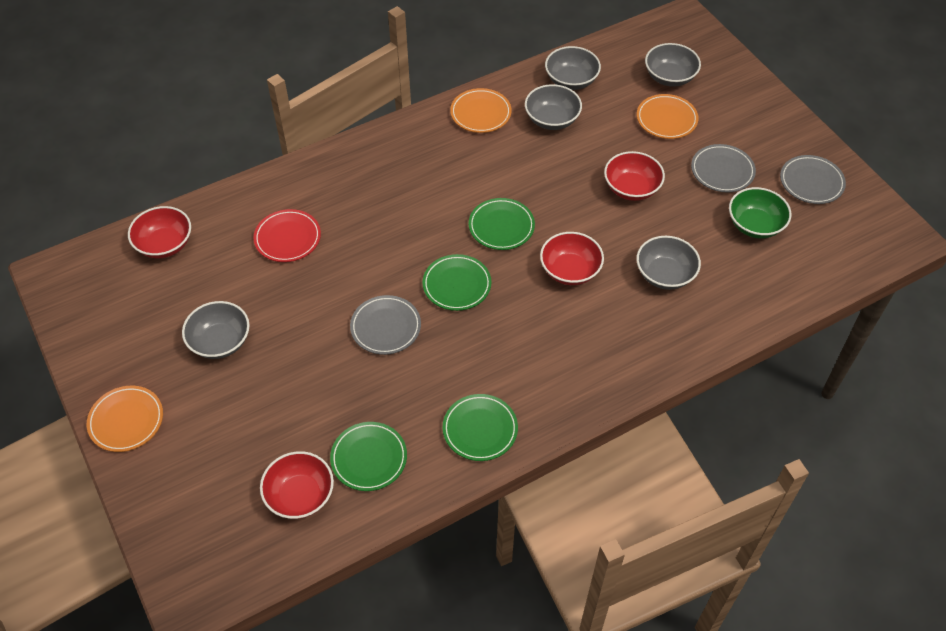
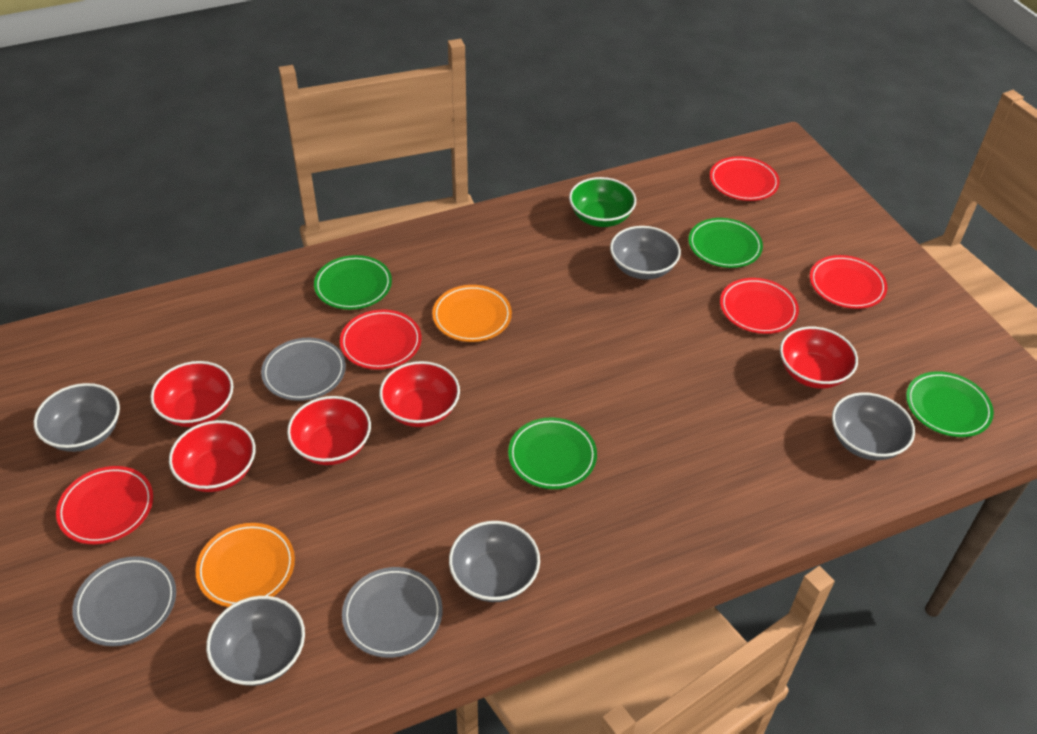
orange plate: 3 -> 2
red bowl: 4 -> 5
red plate: 1 -> 5

